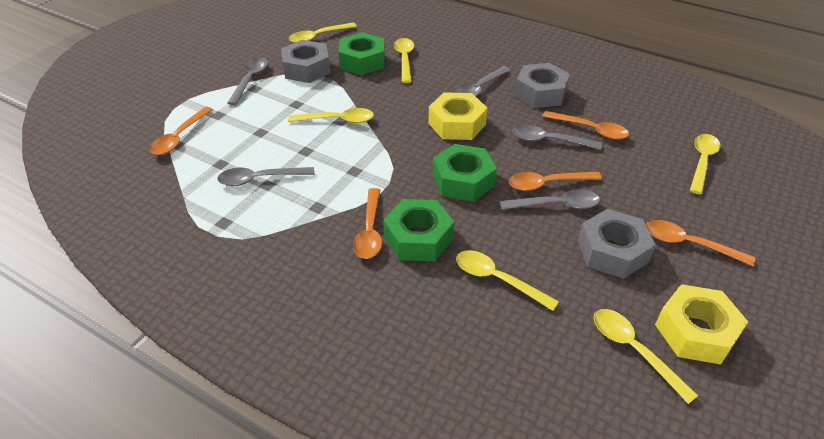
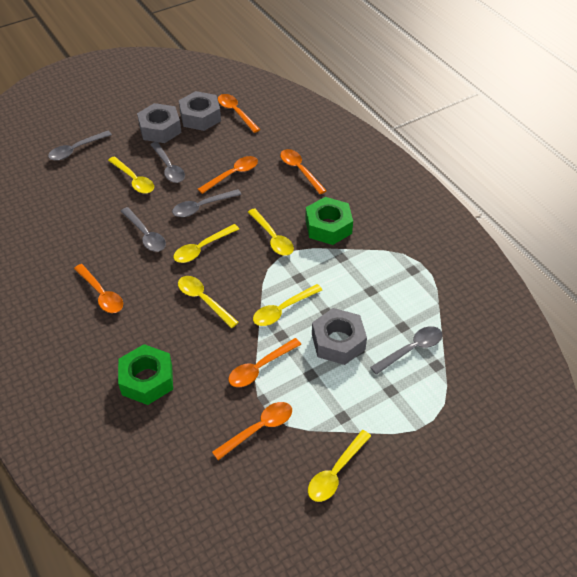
green nut: 3 -> 2
orange spoon: 5 -> 6
yellow nut: 2 -> 0

